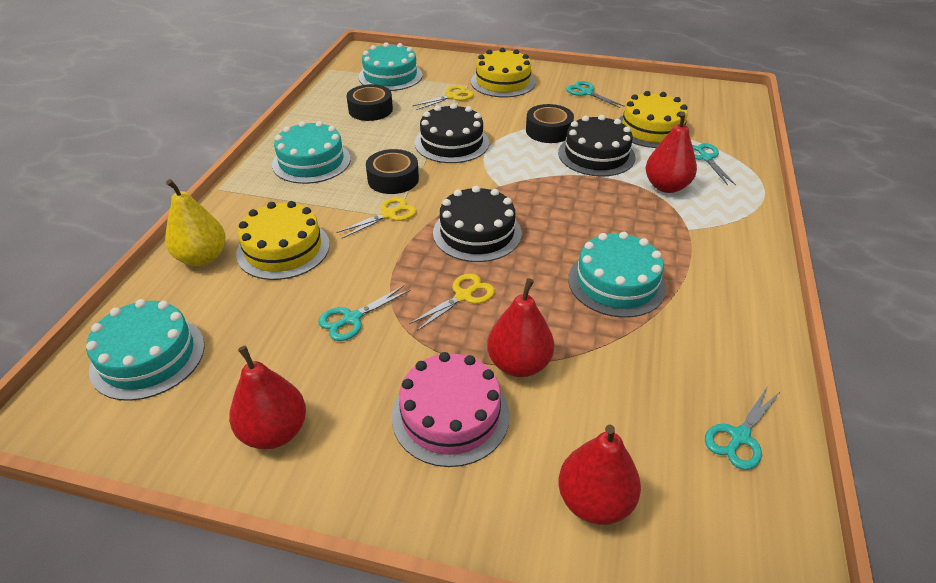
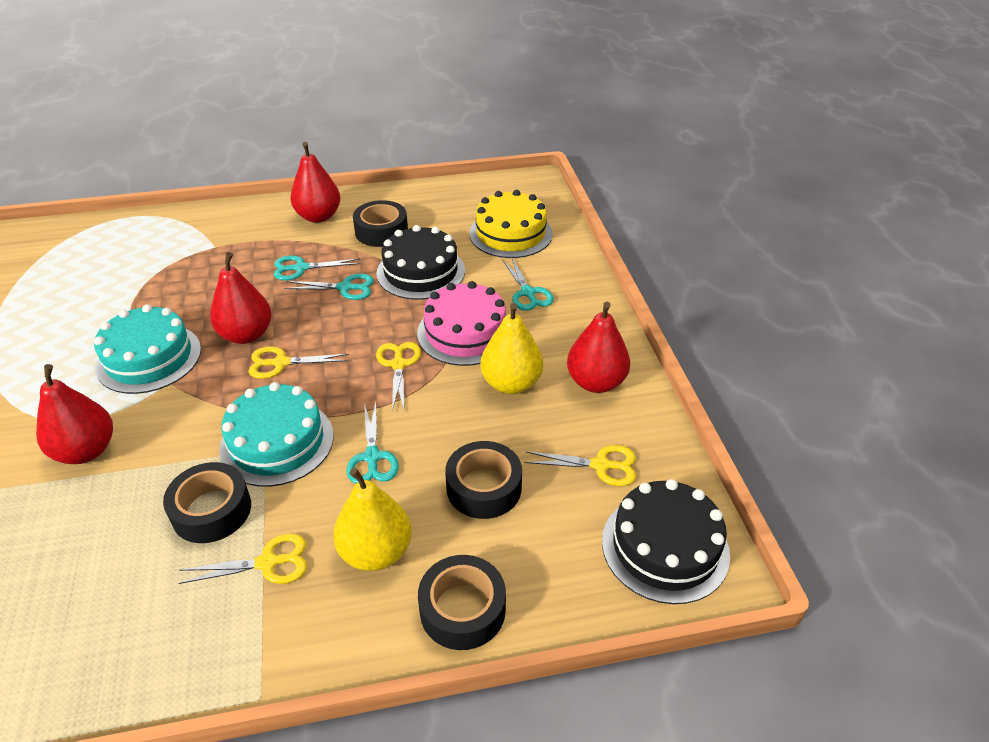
black cake: 3 -> 2
black tape: 3 -> 4
turquoise cake: 4 -> 2
yellow cake: 3 -> 1
yellow pear: 1 -> 2
yellow scissors: 3 -> 4

